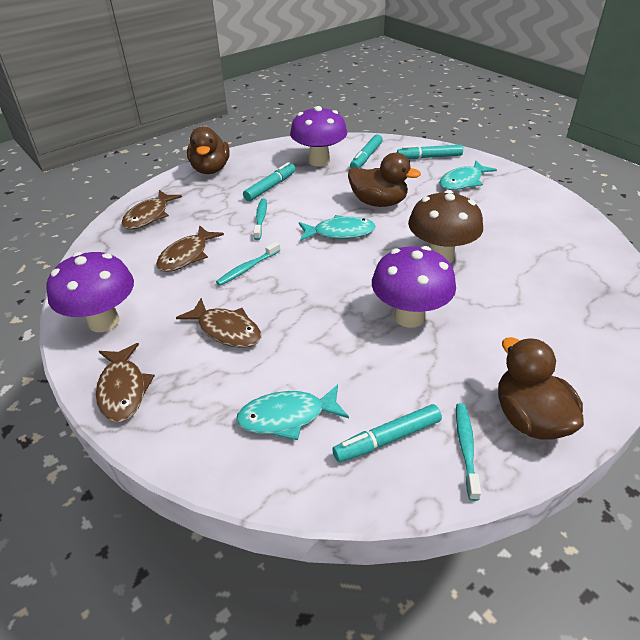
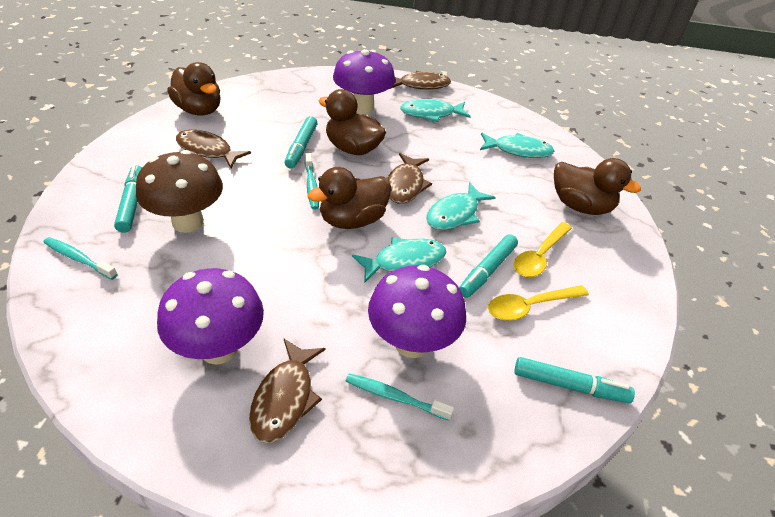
brown duck: 3 -> 4
turquoise fish: 3 -> 4
yellow spoon: 0 -> 2

